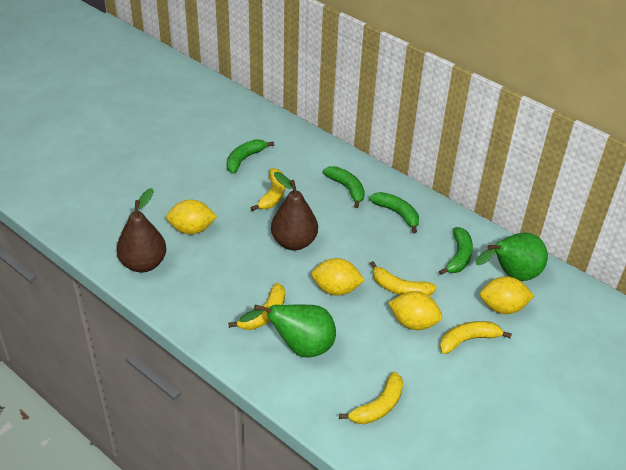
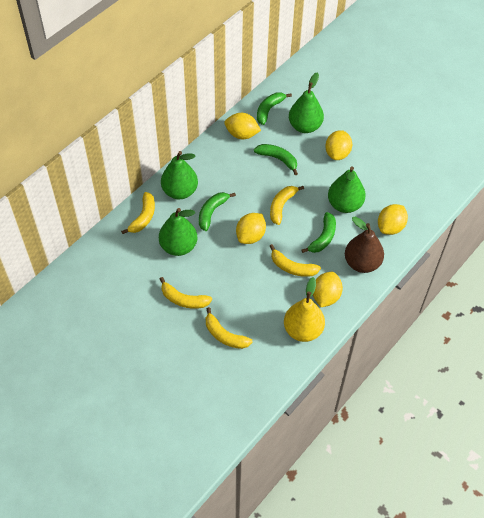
brown pear: 2 -> 1
green pear: 2 -> 4
yellow lemon: 4 -> 5
yellow pear: 0 -> 1

